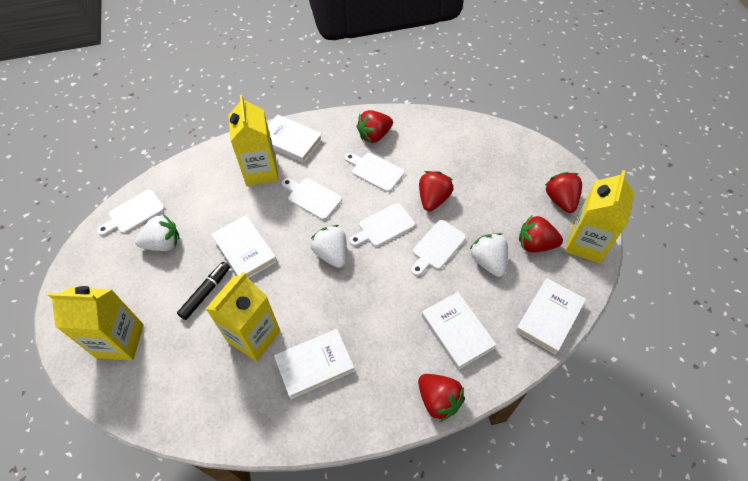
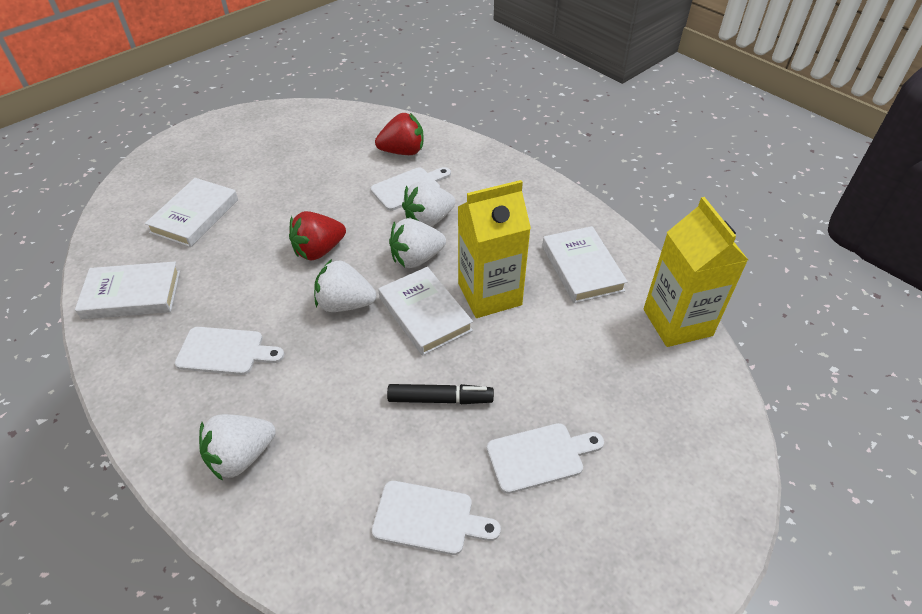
red strawberry: 5 -> 2
white book: 5 -> 4
white cutting board: 5 -> 4
white strawberry: 3 -> 4
yellow carton: 4 -> 2

